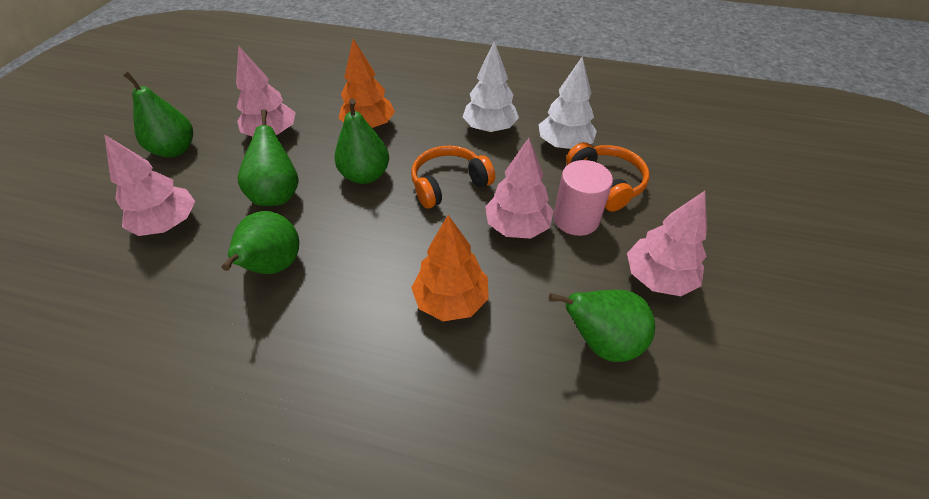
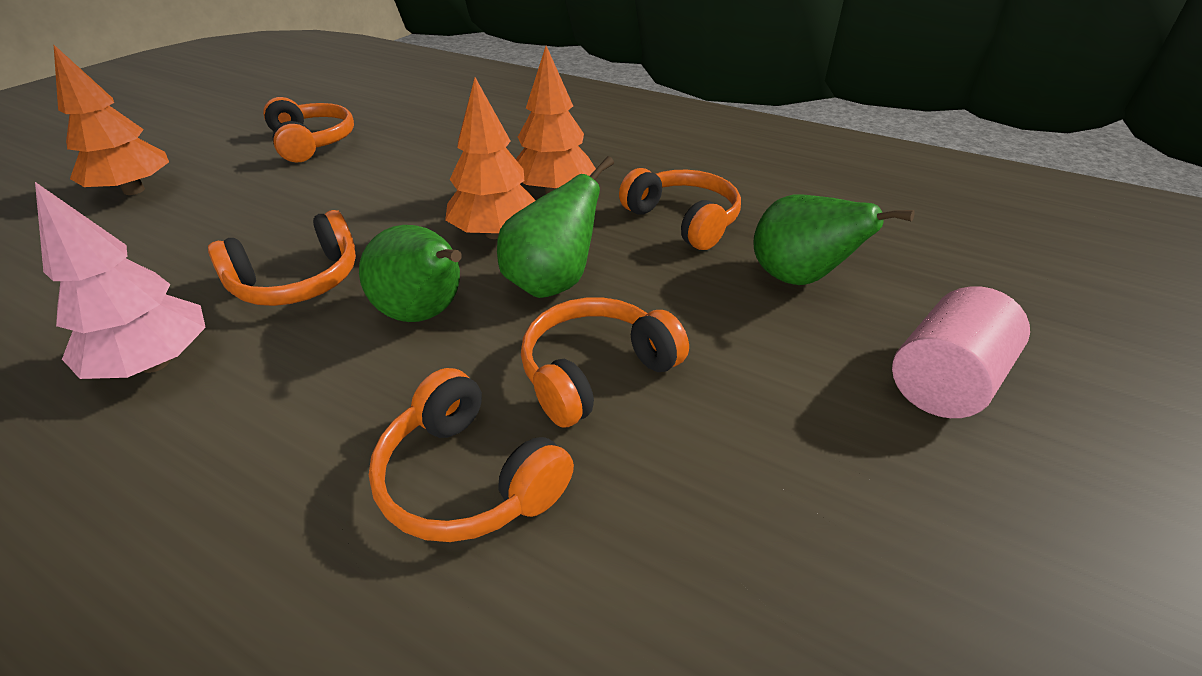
green pear: 5 -> 3
orange headphones: 2 -> 5
orange tree: 2 -> 3
pink tree: 4 -> 1
white tree: 2 -> 0

